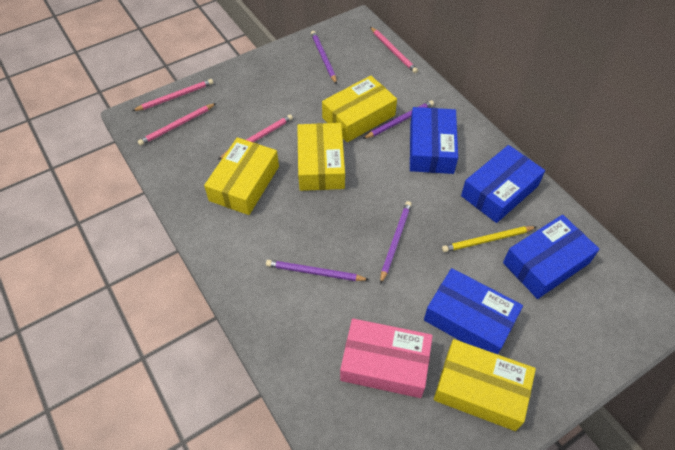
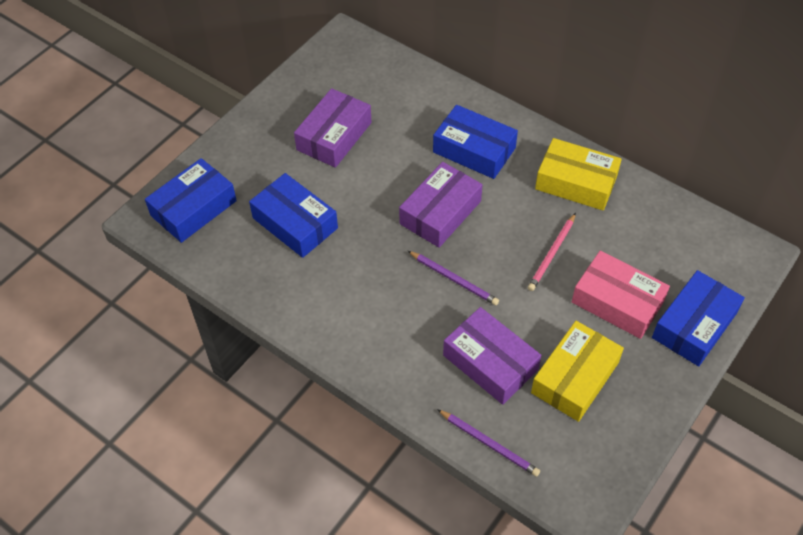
pink pencil: 4 -> 1
purple box: 0 -> 3
purple pencil: 4 -> 2
yellow box: 4 -> 2
yellow pencil: 1 -> 0

